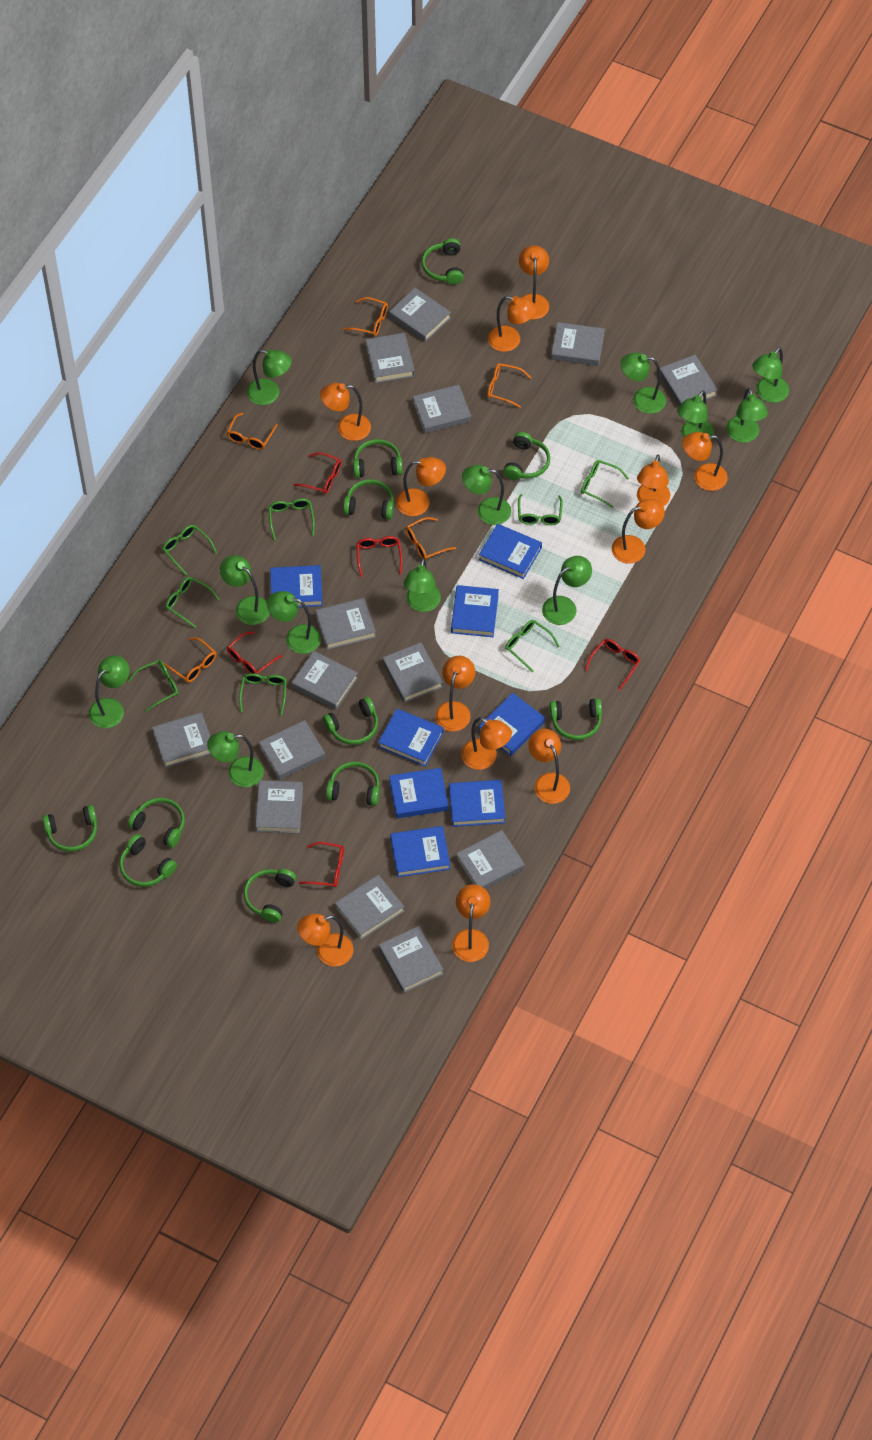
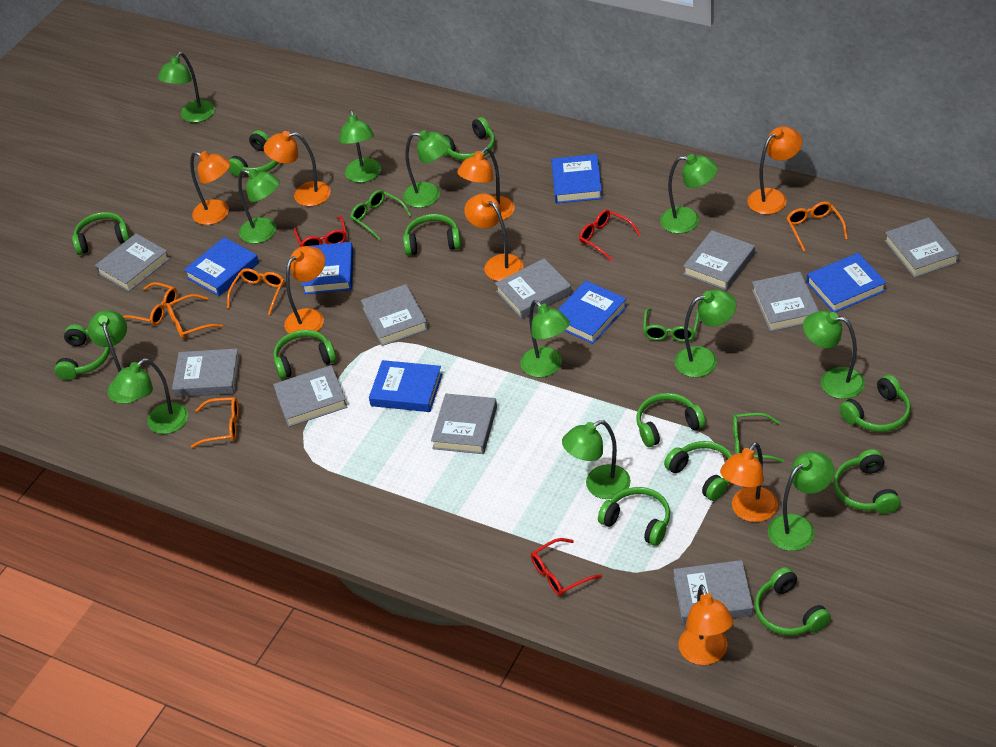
blue book: 8 -> 6
green glasses: 8 -> 3
green headphones: 11 -> 12
grey book: 14 -> 10
orange lamp: 12 -> 8
red glasses: 5 -> 3

